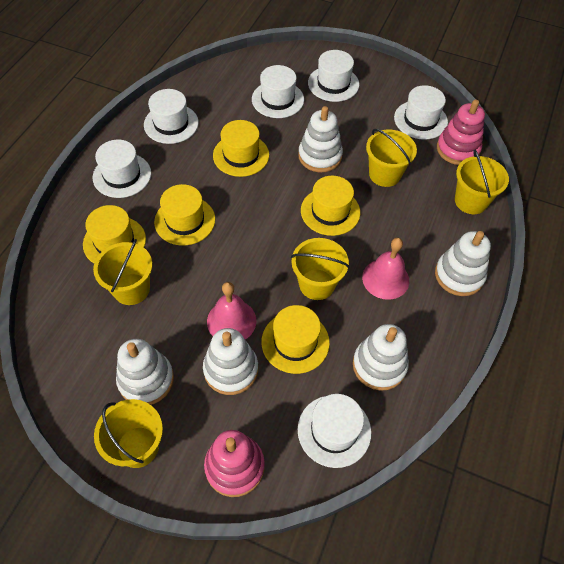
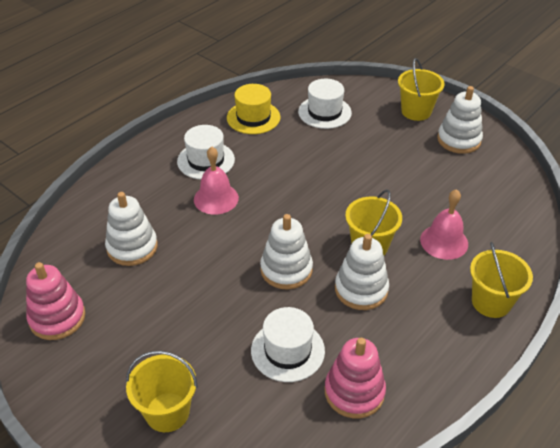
white hat: 6 -> 3
white stacking toy: 5 -> 4
yellow bucket: 5 -> 4
yellow hat: 5 -> 1

